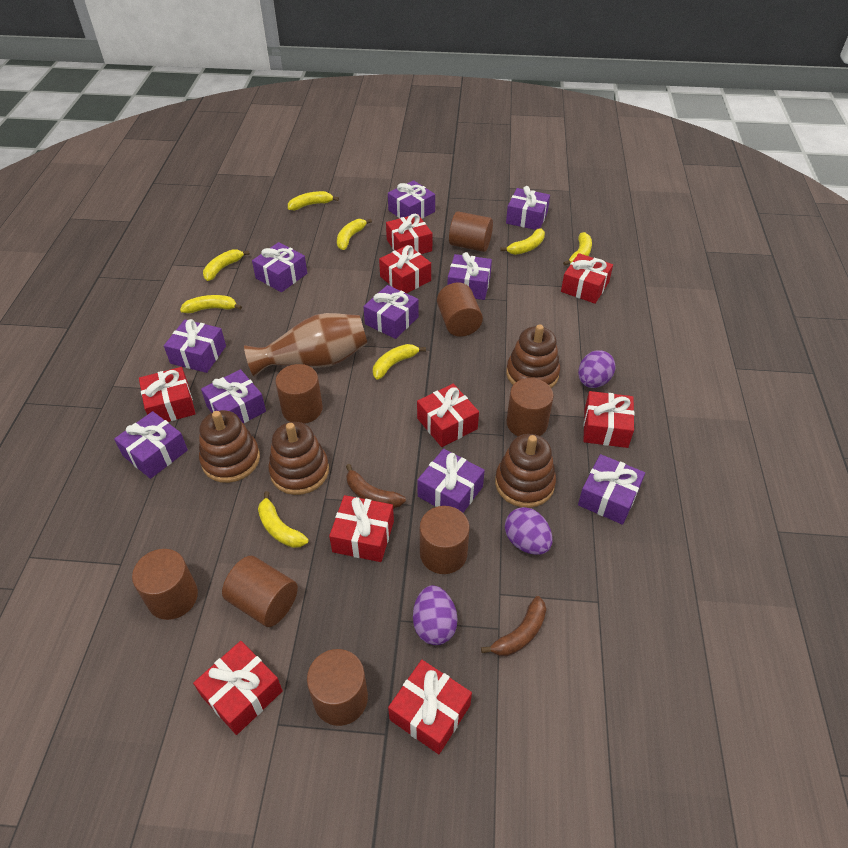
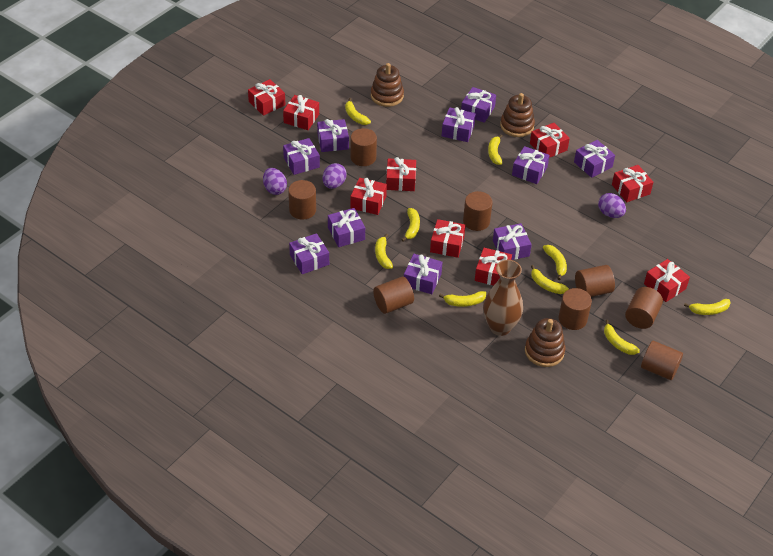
brown banana: 2 -> 0
brown stacking toy: 4 -> 3
yellow banana: 8 -> 9

